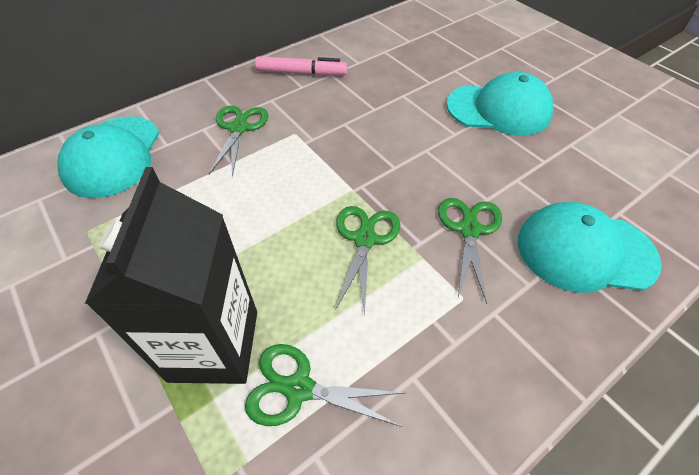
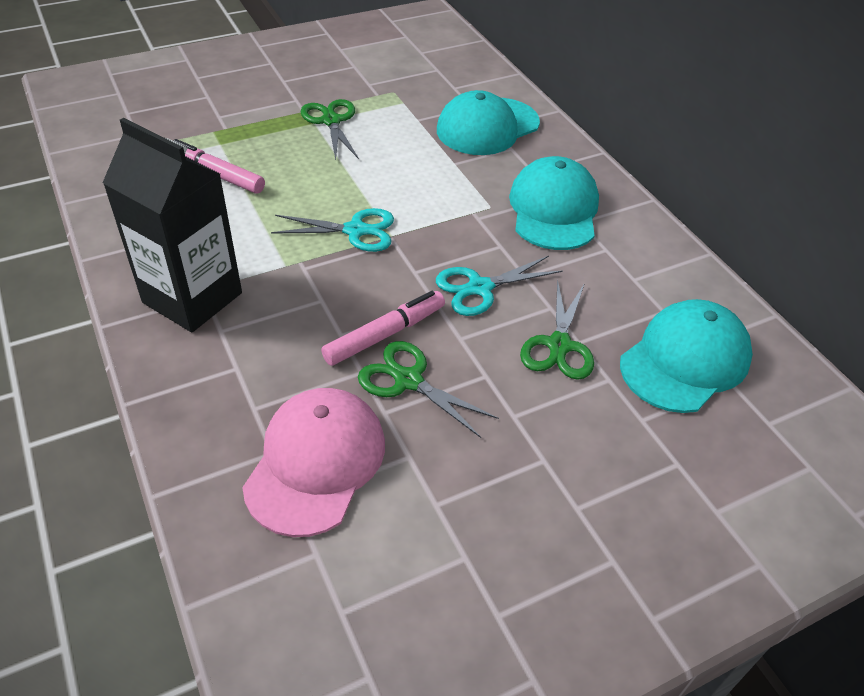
green scissors: 4 -> 3
pink cap: 0 -> 1
pink marker: 1 -> 2
turquoise scissors: 0 -> 2

